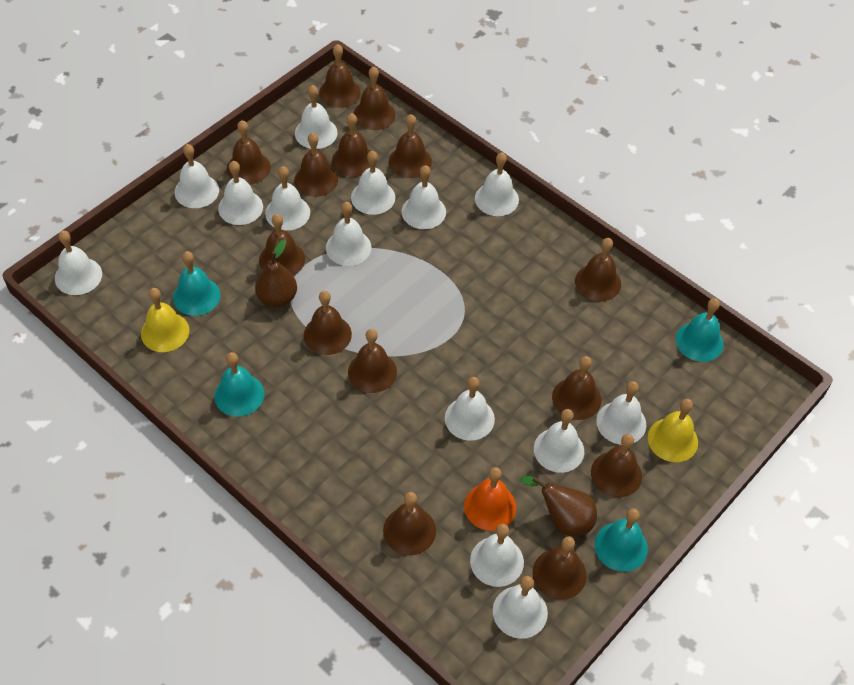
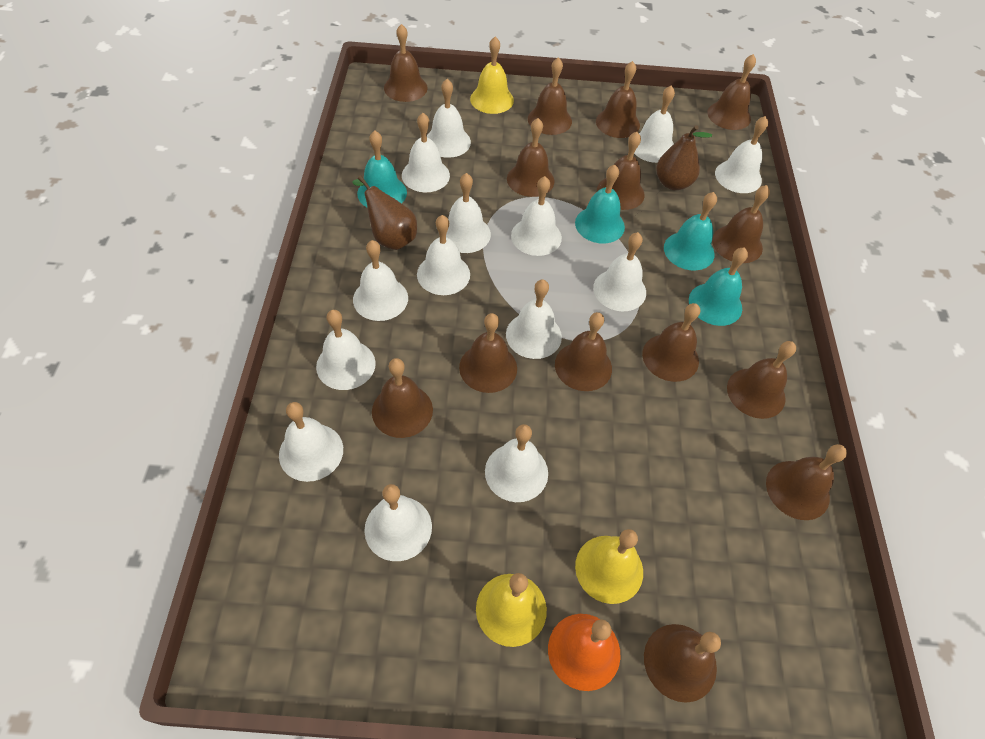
yellow bell: 2 -> 3

